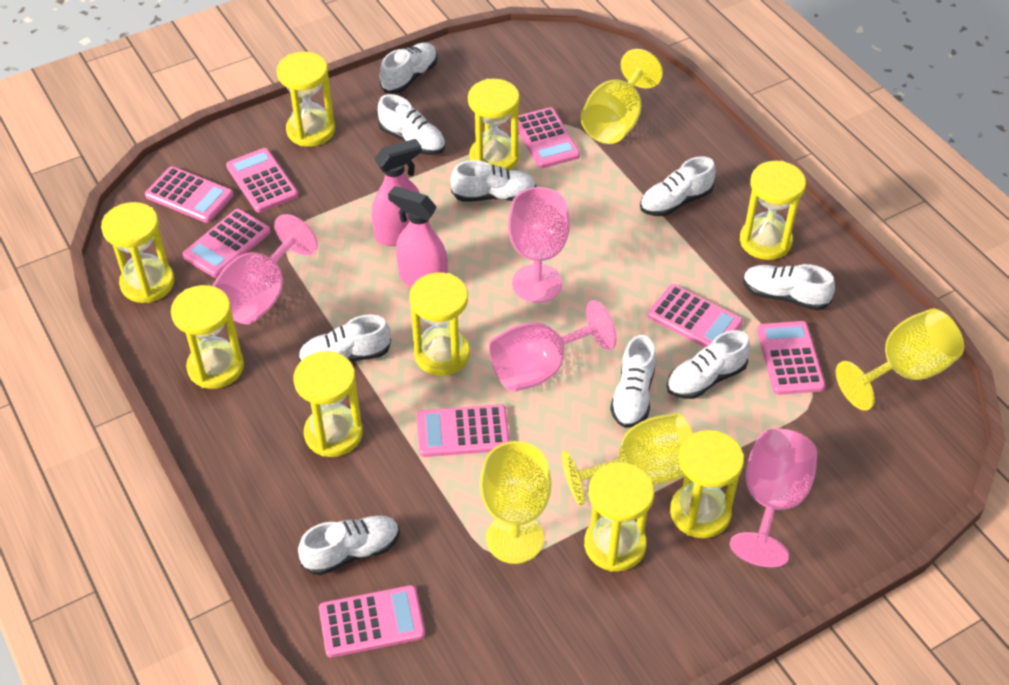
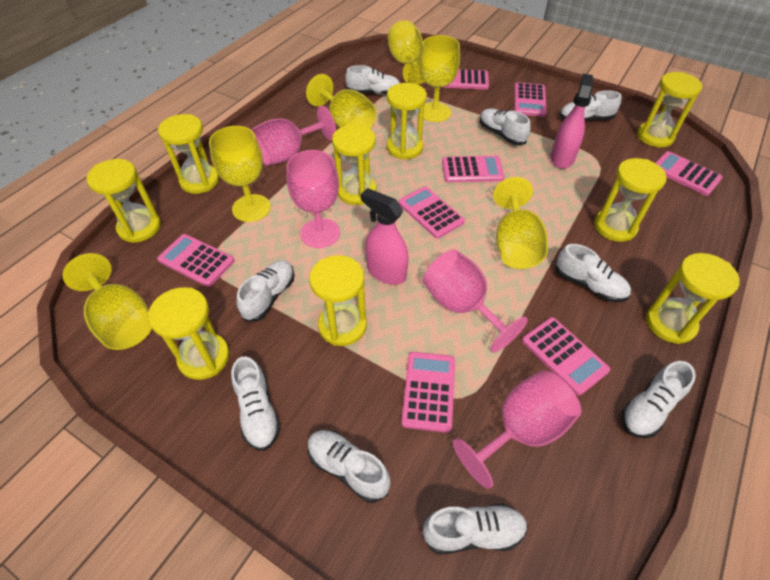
yellow goblet: 4 -> 6

